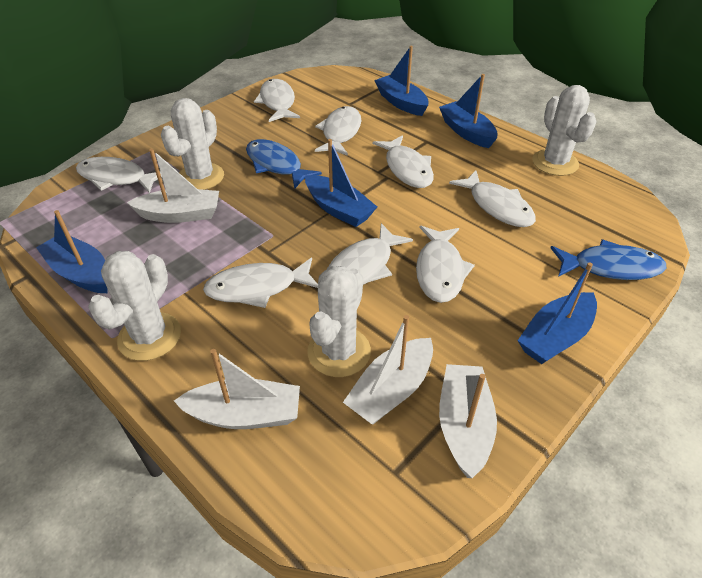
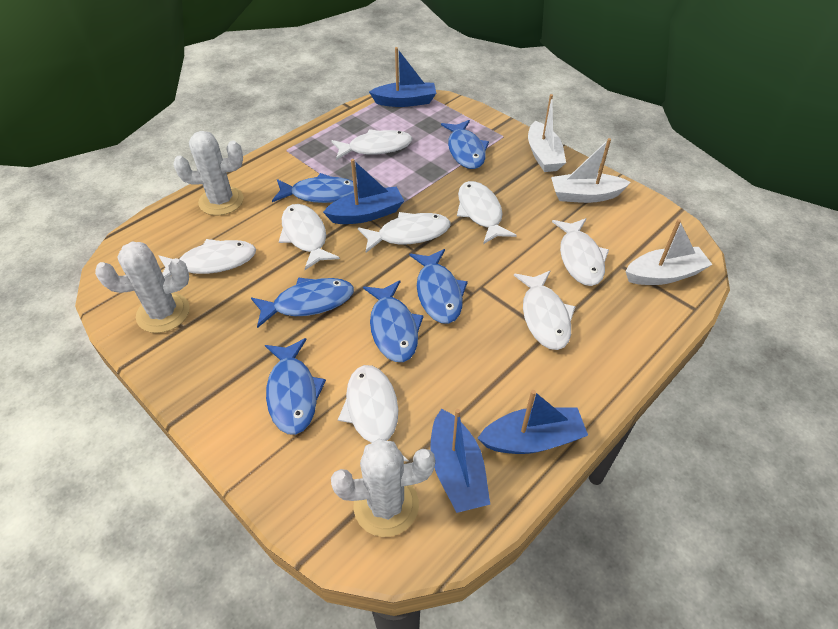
blue boat: 5 -> 4
blue fish: 2 -> 6
white boat: 4 -> 3
white cactus: 4 -> 3

